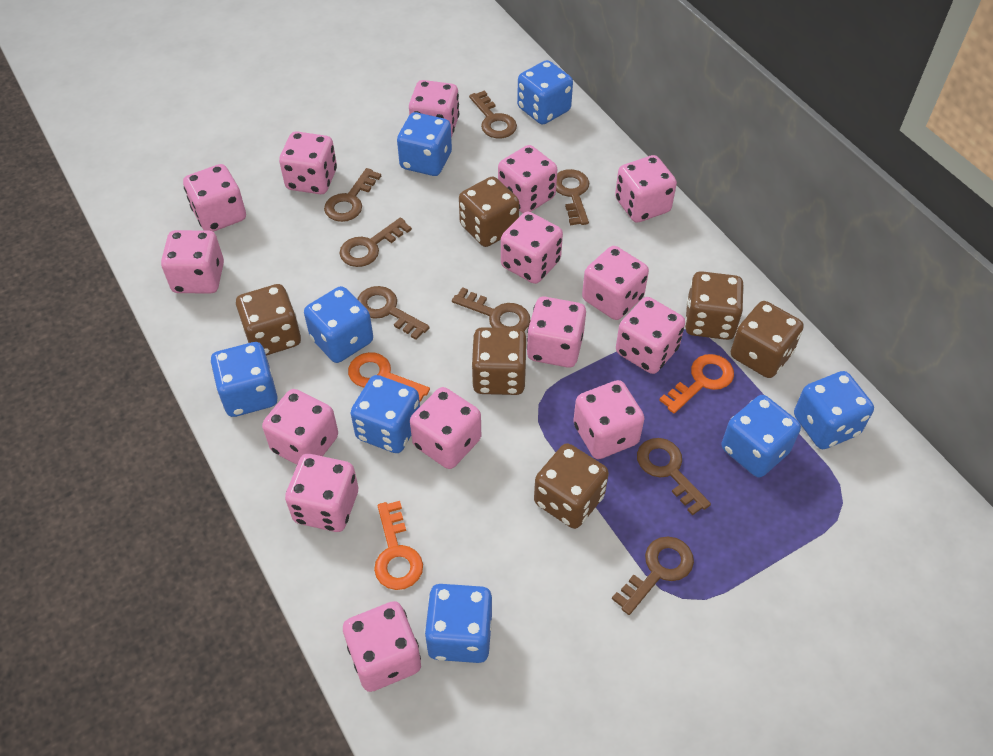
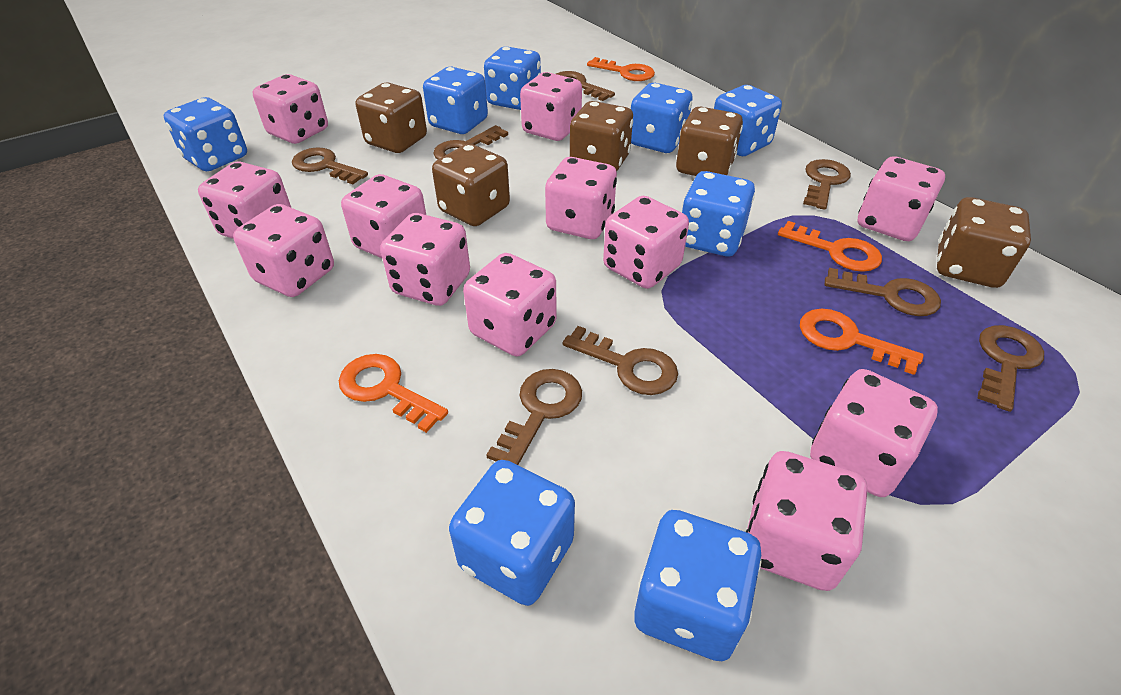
brown dice: 6 -> 5
orange key: 3 -> 4
pink dice: 15 -> 12

